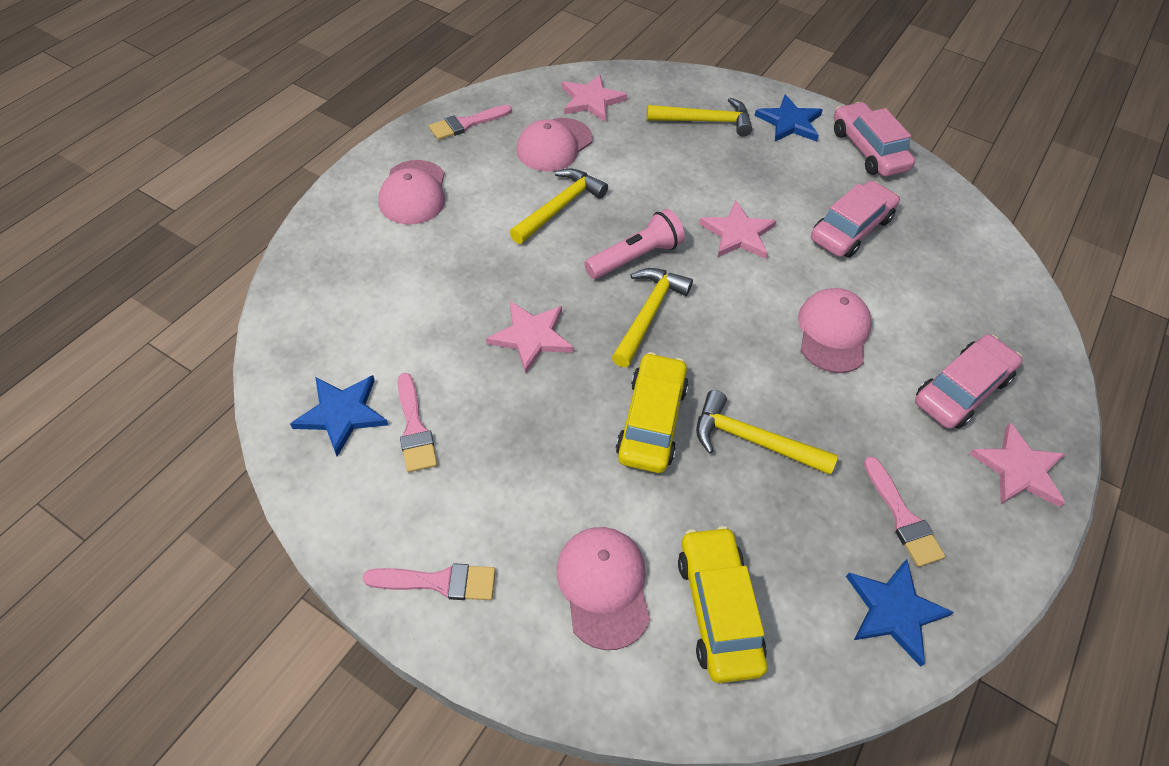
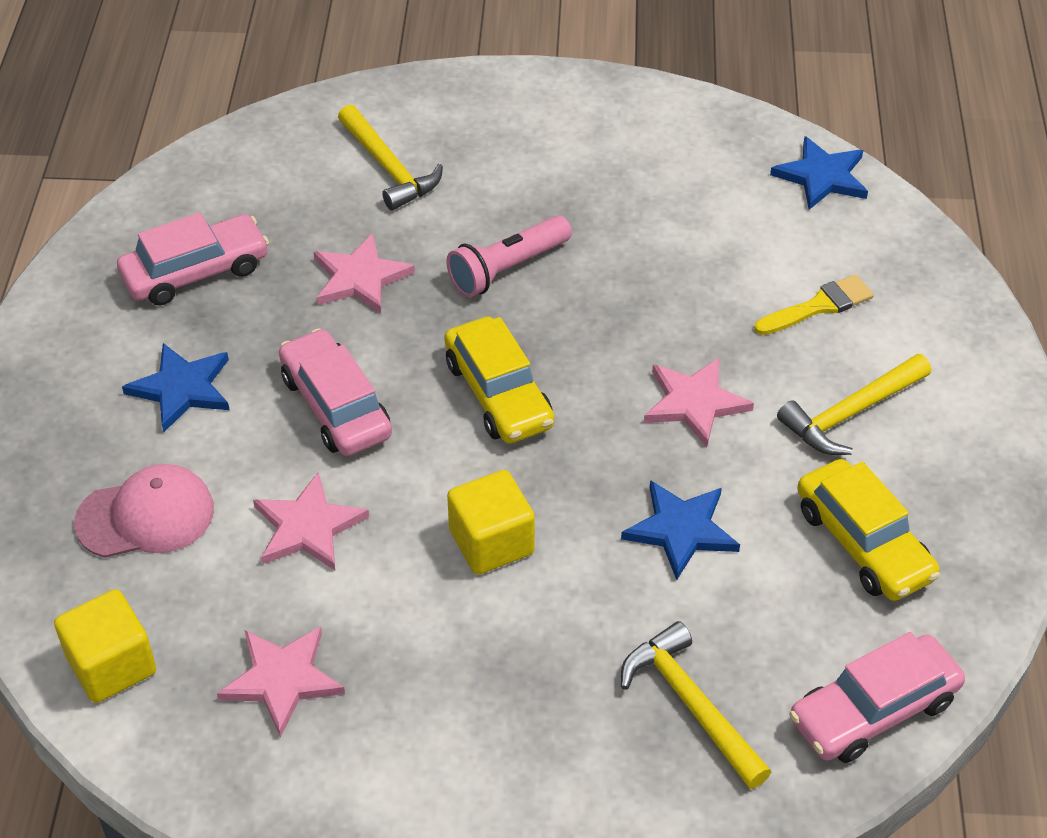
pink brush: 4 -> 0
pink cap: 4 -> 1
yellow brush: 0 -> 1
yellow cube: 0 -> 2
yellow hammer: 4 -> 3

